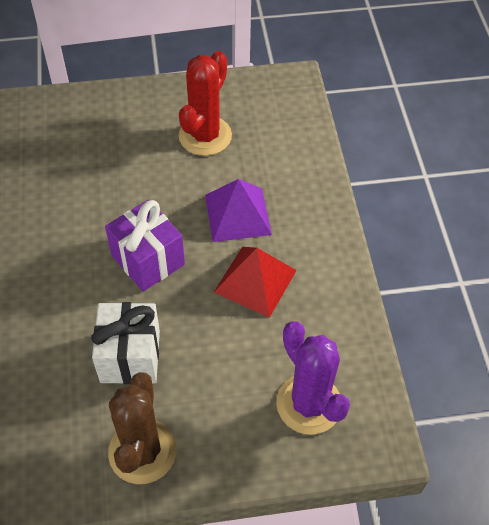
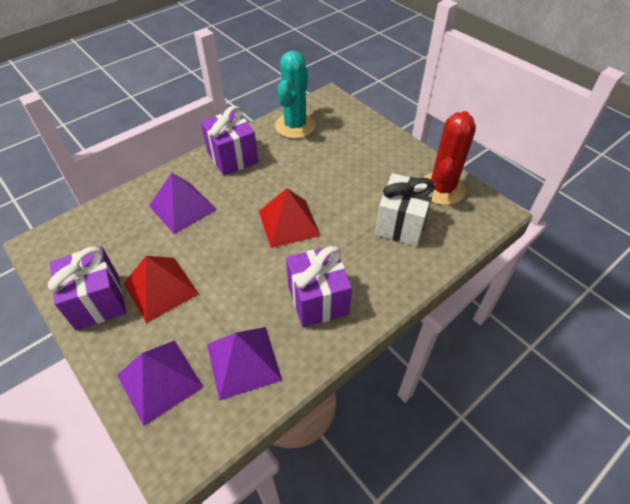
brown cactus: 1 -> 0
purple cactus: 1 -> 0
purple gift: 1 -> 3
purple pyramid: 1 -> 3
red pyramid: 1 -> 2
turquoise cactus: 0 -> 1

